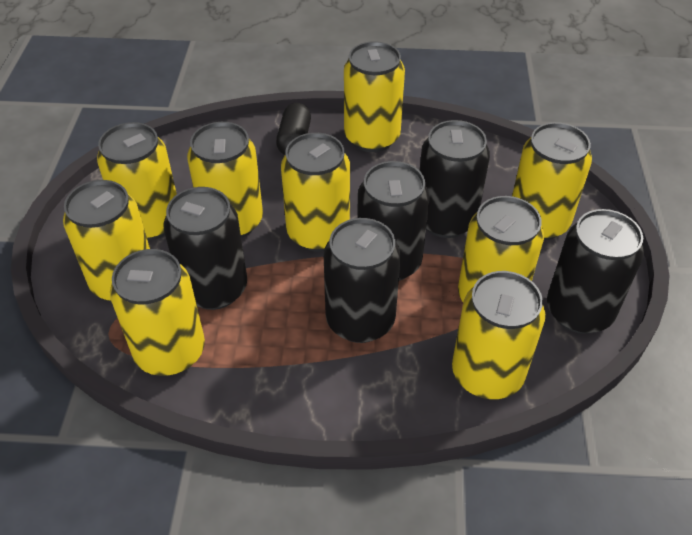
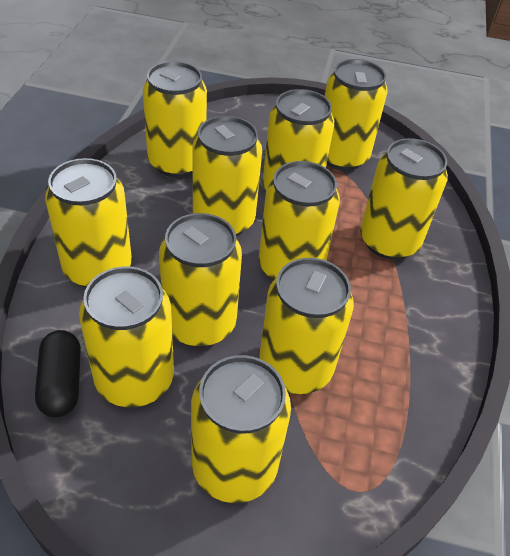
black can: 5 -> 0
yellow can: 9 -> 11

